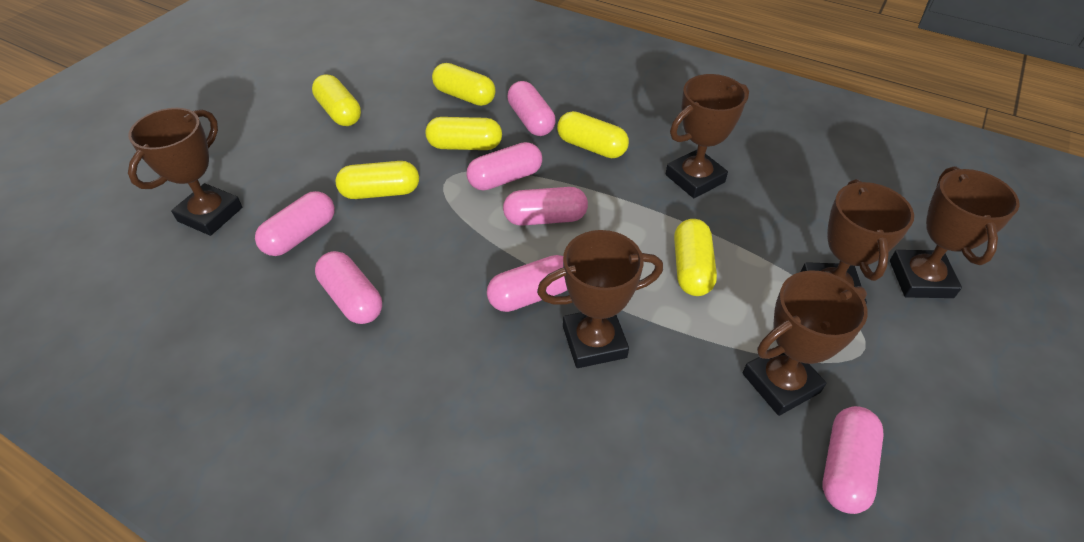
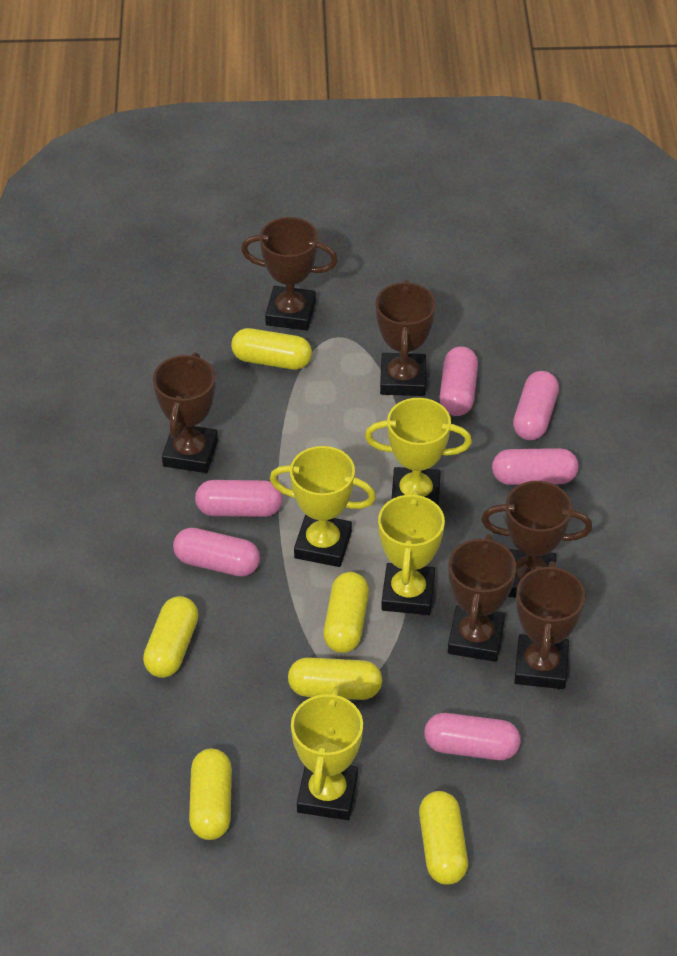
pink capsule: 7 -> 6
yellow trophy: 0 -> 4

